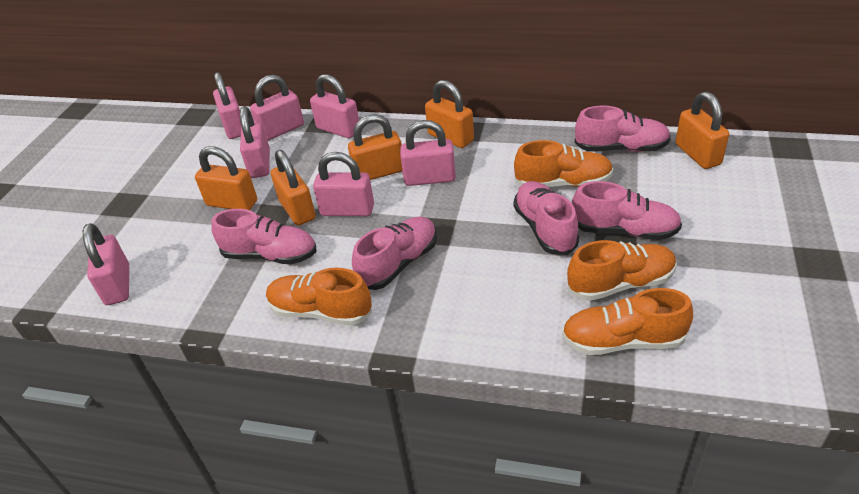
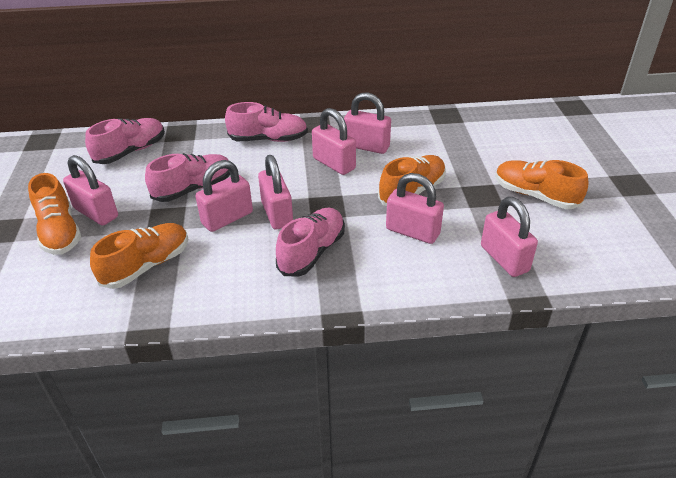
orange padlock: 5 -> 0
pink shoe: 5 -> 4

